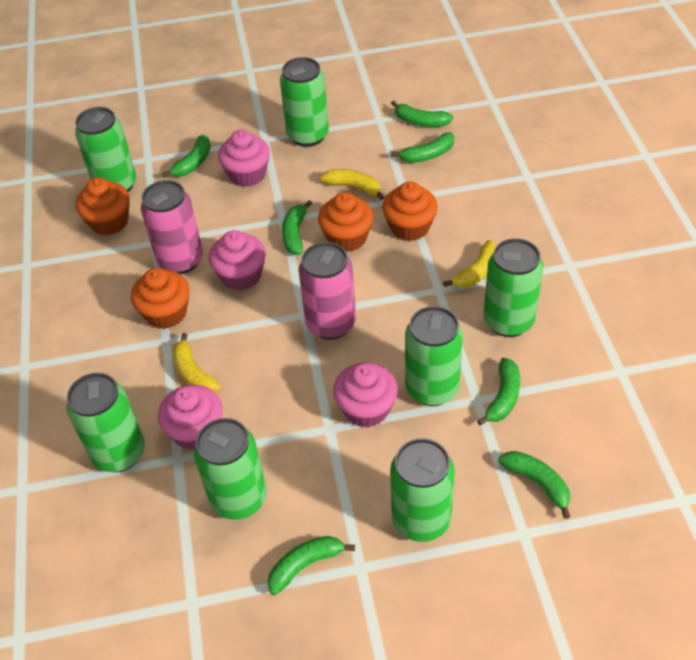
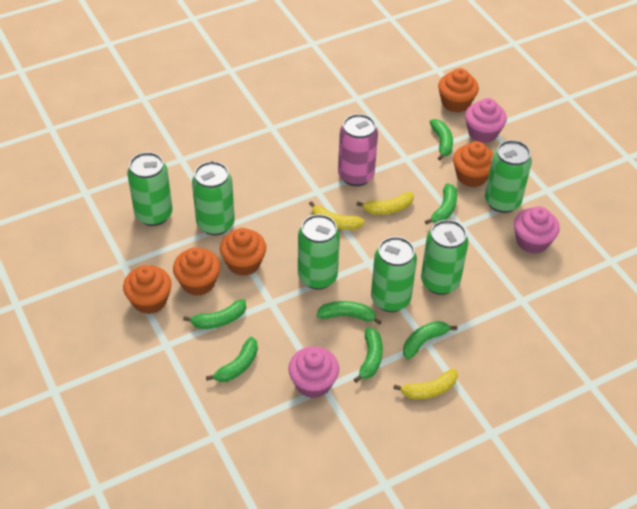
green can: 7 -> 6
orange cupcake: 4 -> 5
pink can: 2 -> 1
pink cupcake: 4 -> 3

